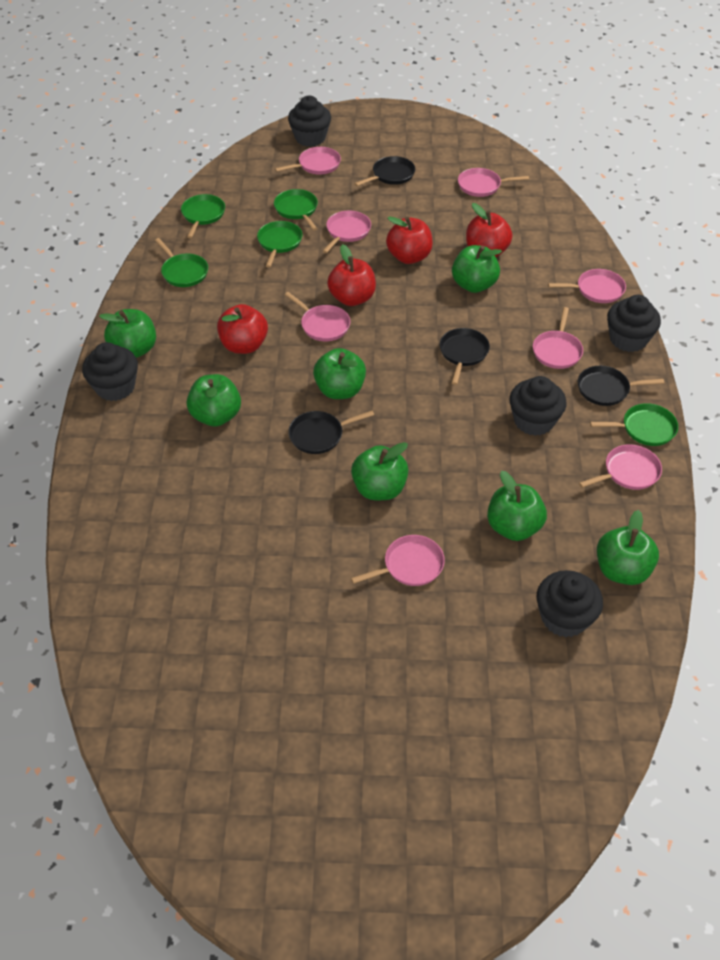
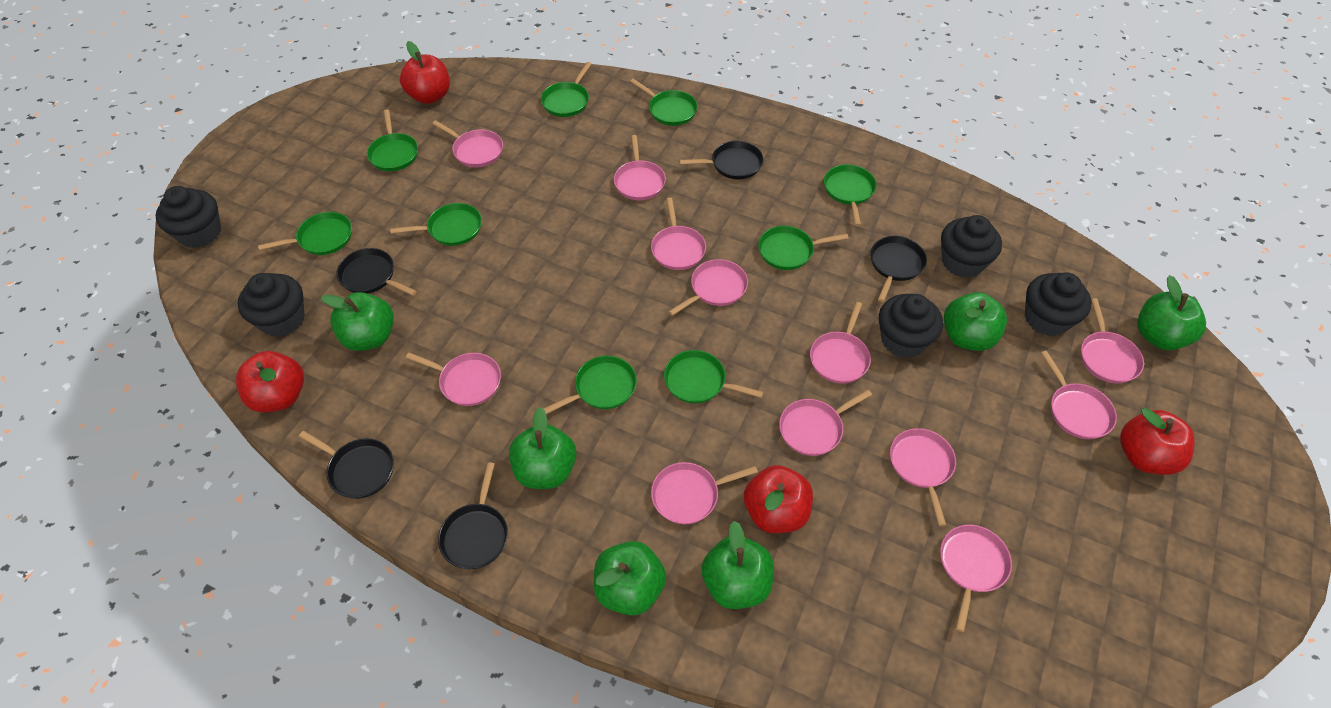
black pan: 4 -> 5
green apple: 7 -> 6
green pan: 5 -> 9
pink pan: 8 -> 12

